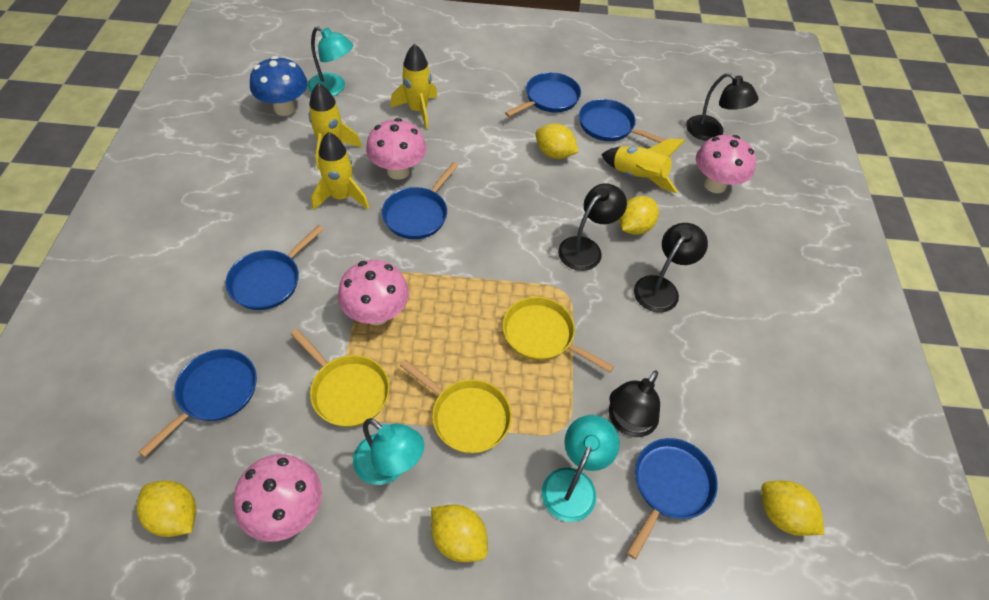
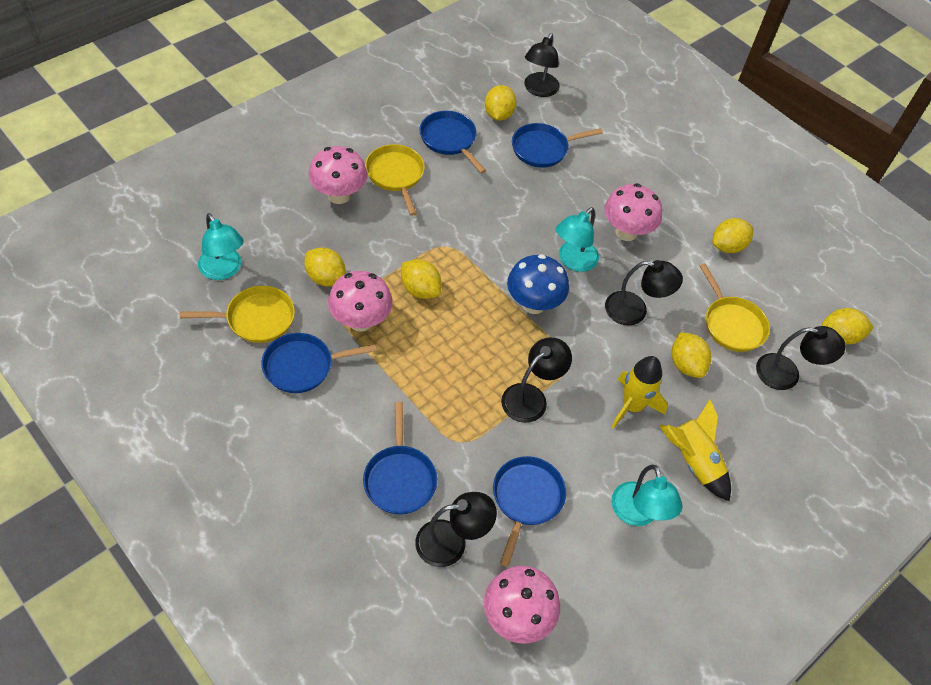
black lamp: 4 -> 5
blue pan: 6 -> 5
yellow lemon: 5 -> 6
yellow rocket: 4 -> 2

